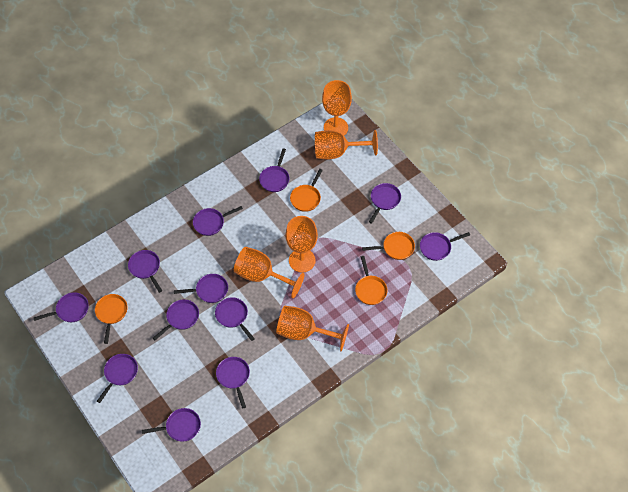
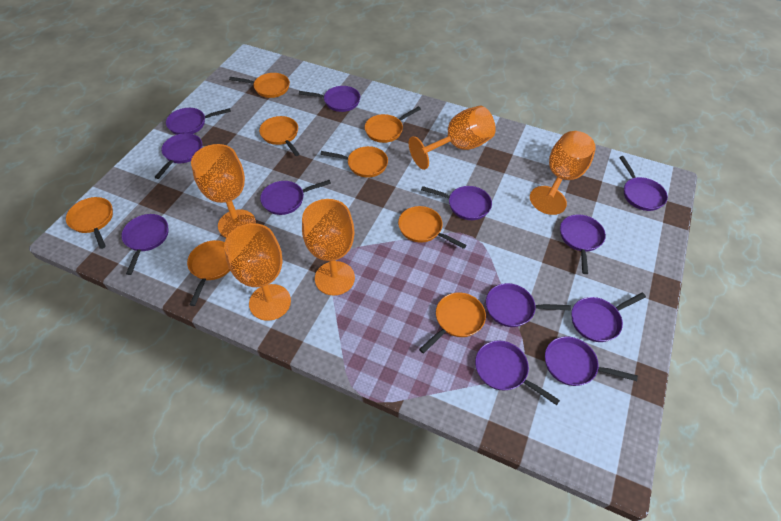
orange pan: 4 -> 8

